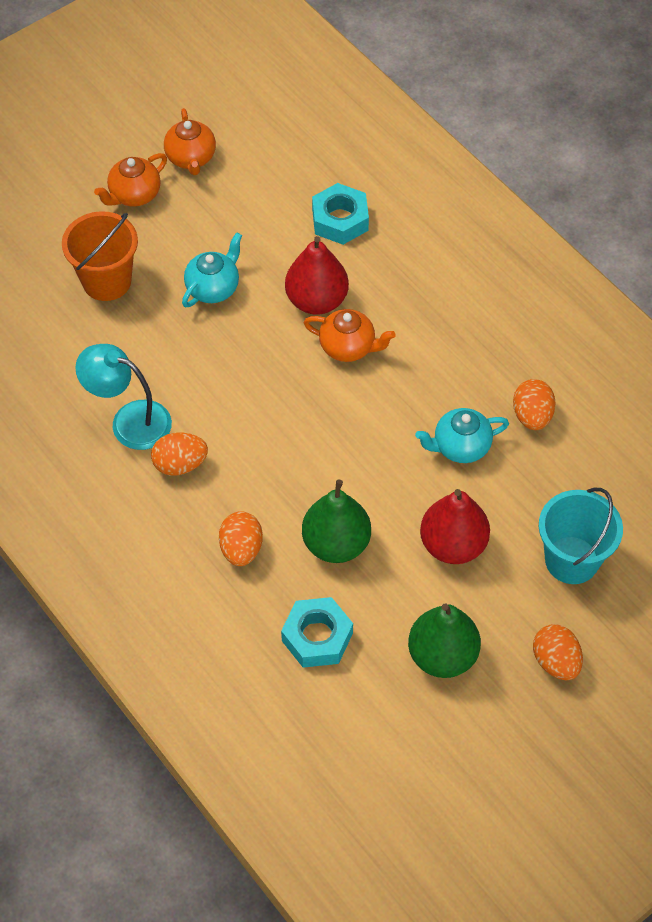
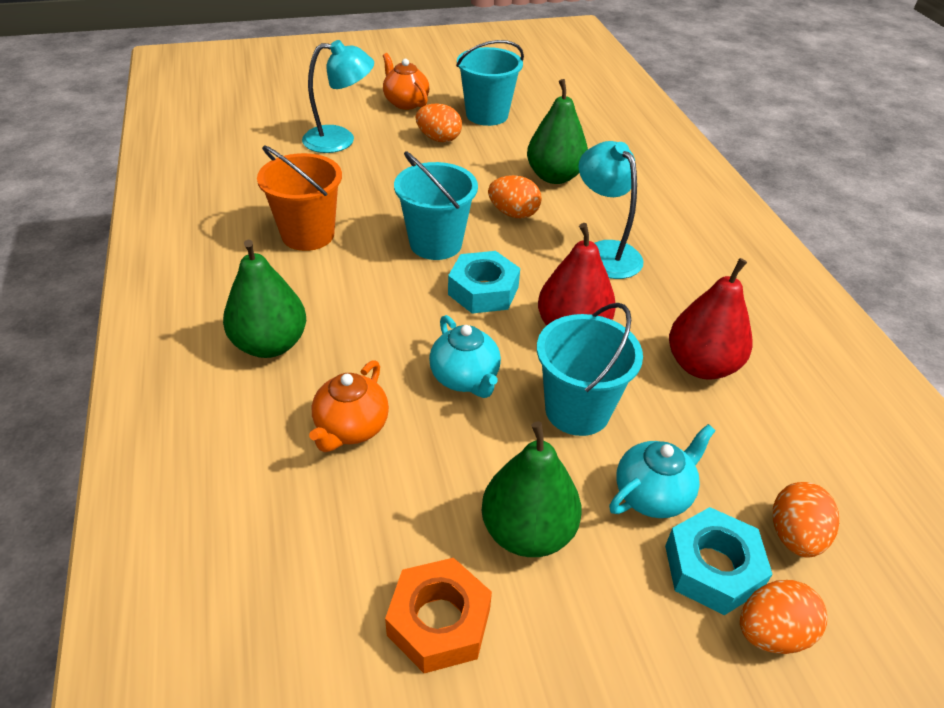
green pear: 2 -> 3
orange nut: 0 -> 1
orange teapot: 3 -> 2
turquoise bucket: 1 -> 3
turquoise lamp: 1 -> 2

